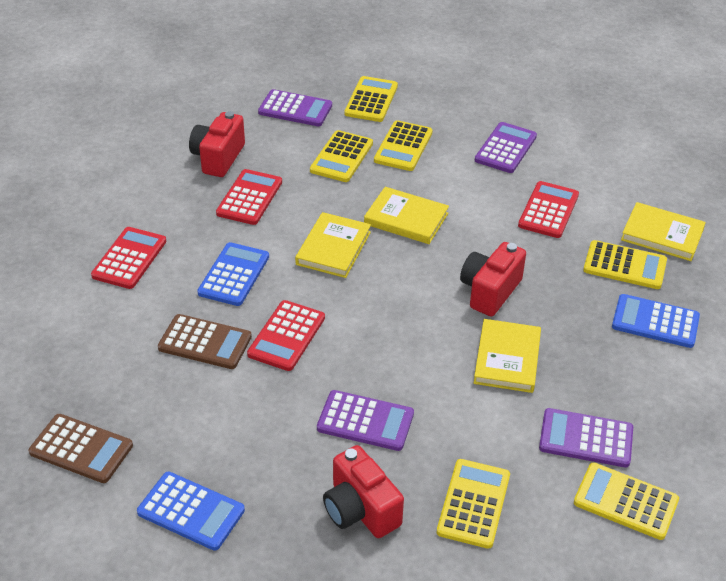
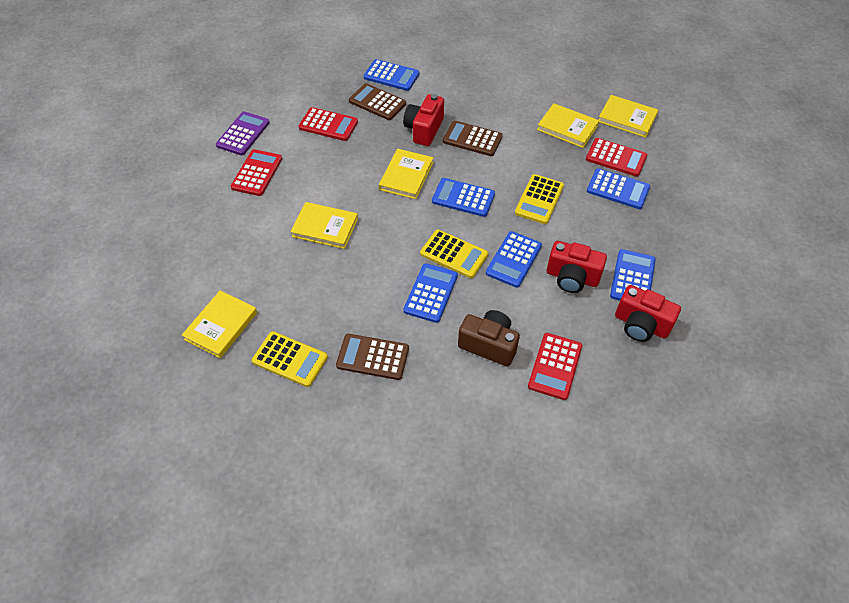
blue calculator: 3 -> 6
brown calculator: 2 -> 3
brown camera: 0 -> 1
purple calculator: 4 -> 1
yellow book: 4 -> 5
yellow calculator: 6 -> 3

